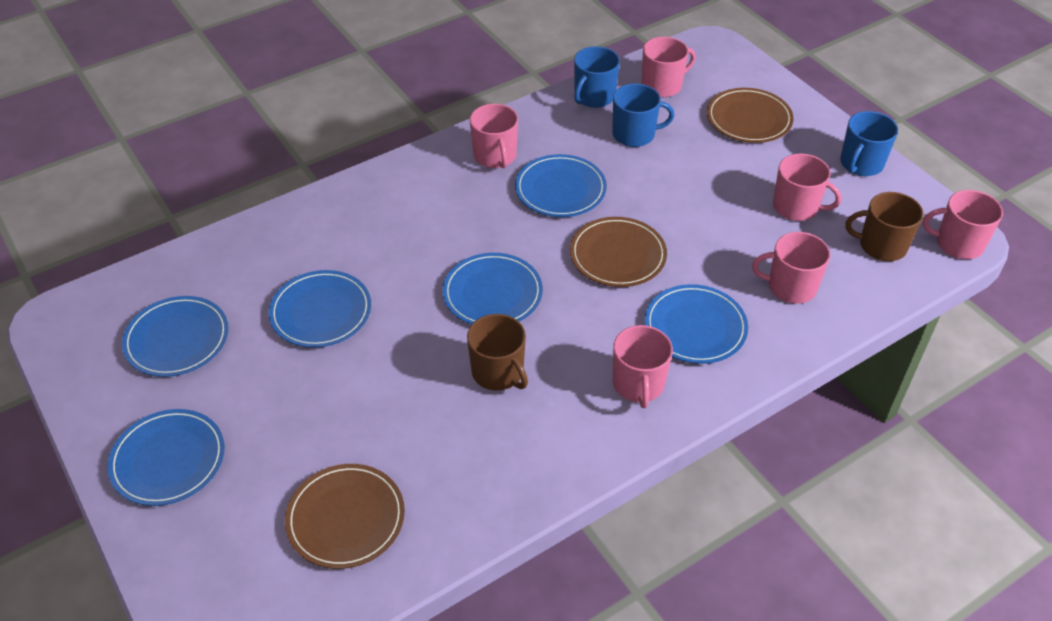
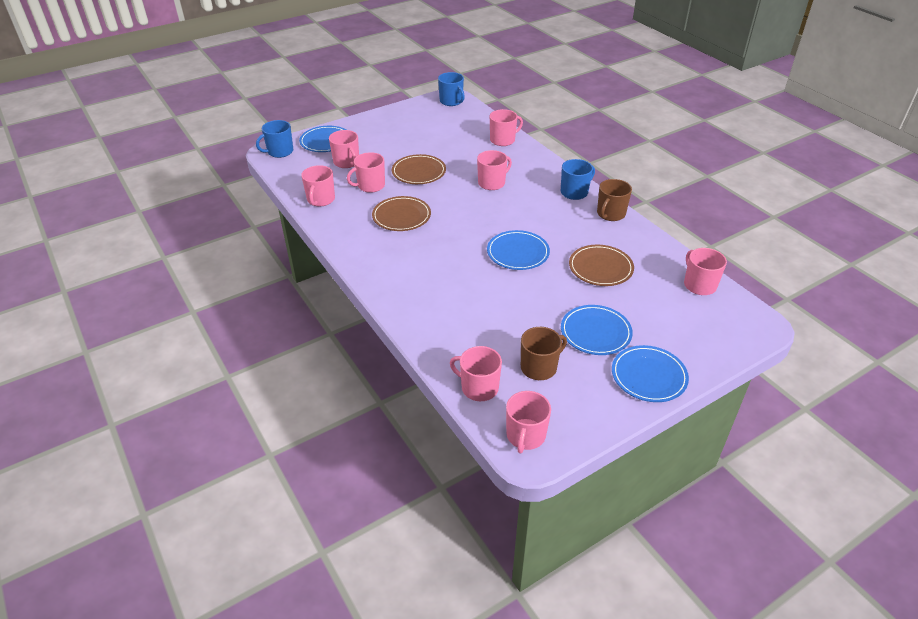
blue plate: 6 -> 4
pink mug: 6 -> 8

